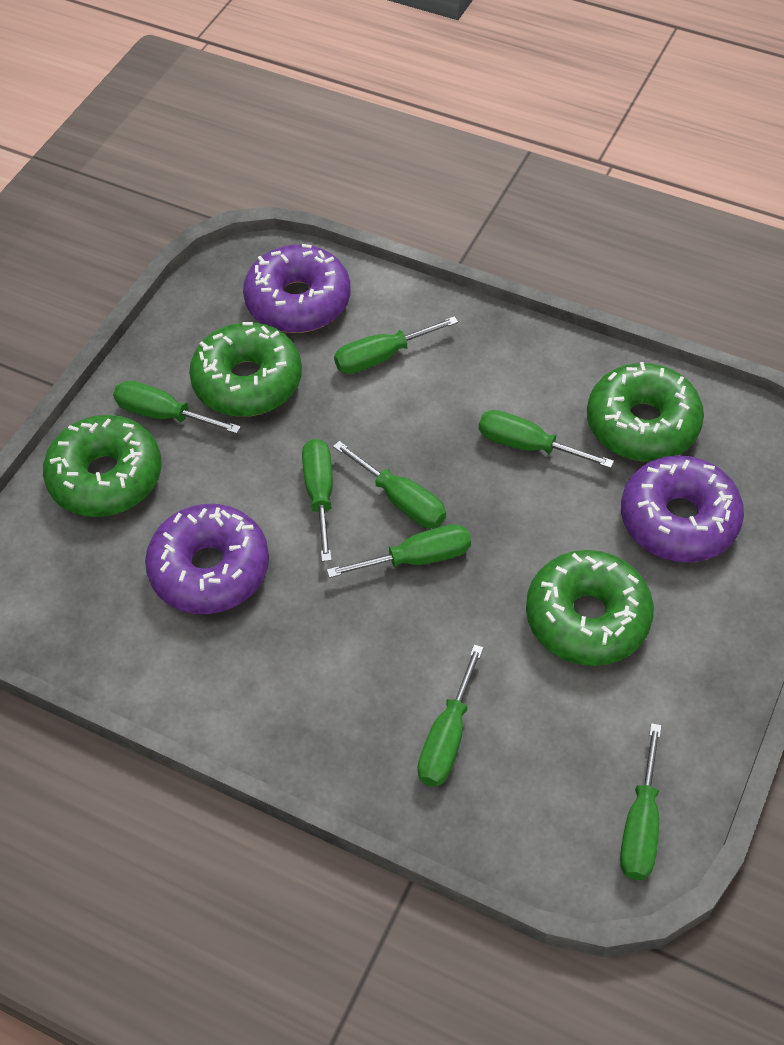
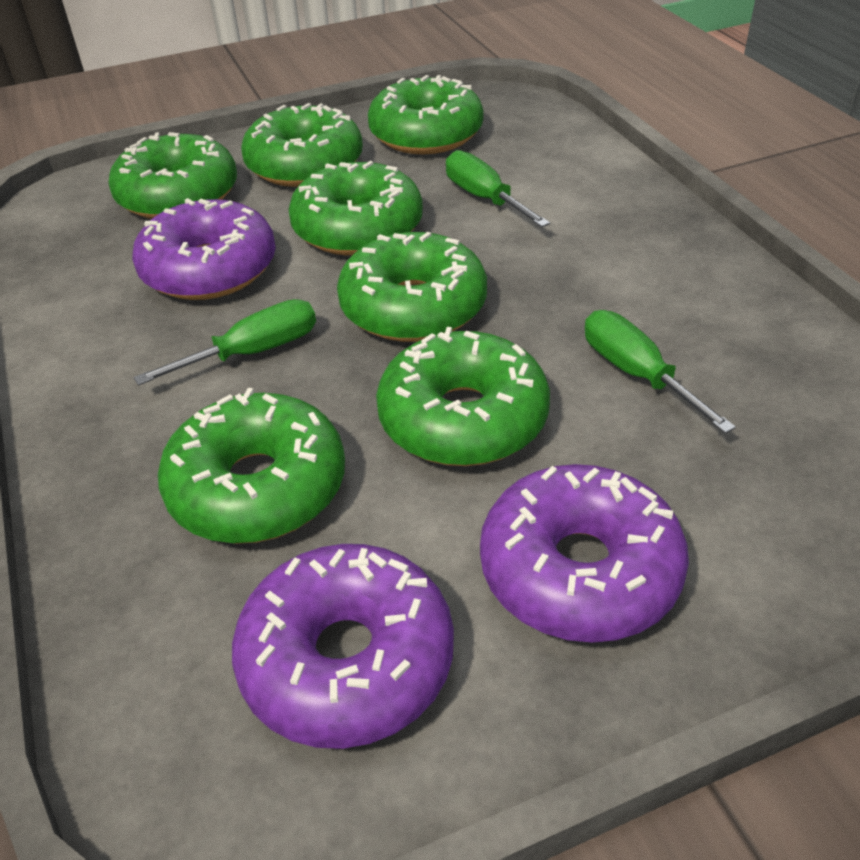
green donut: 4 -> 7
green screwdriver: 8 -> 3

